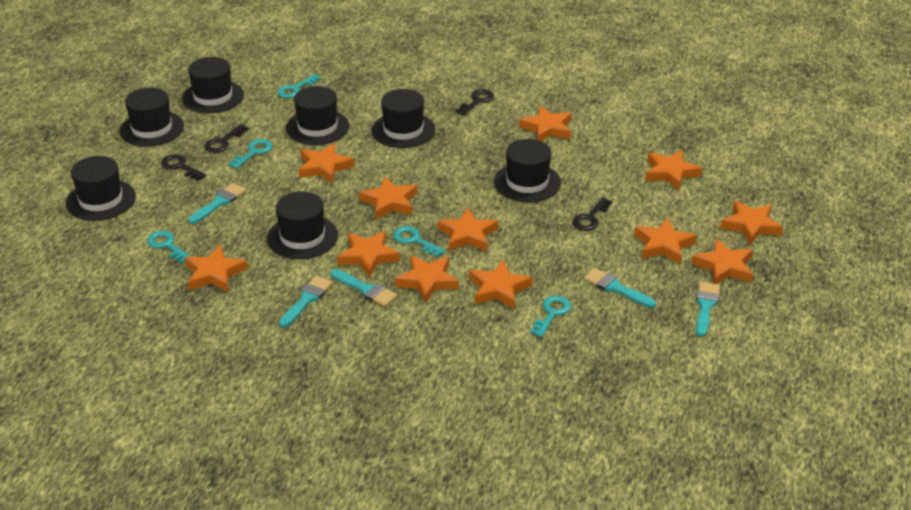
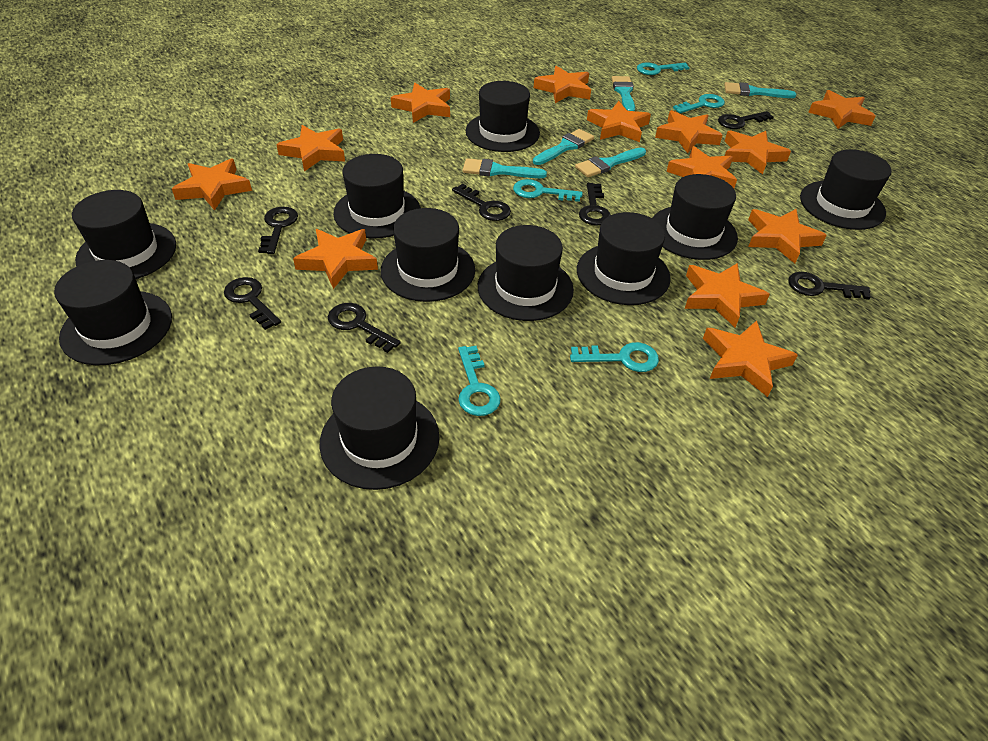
black hat: 7 -> 10
black key: 4 -> 7
orange star: 12 -> 13

